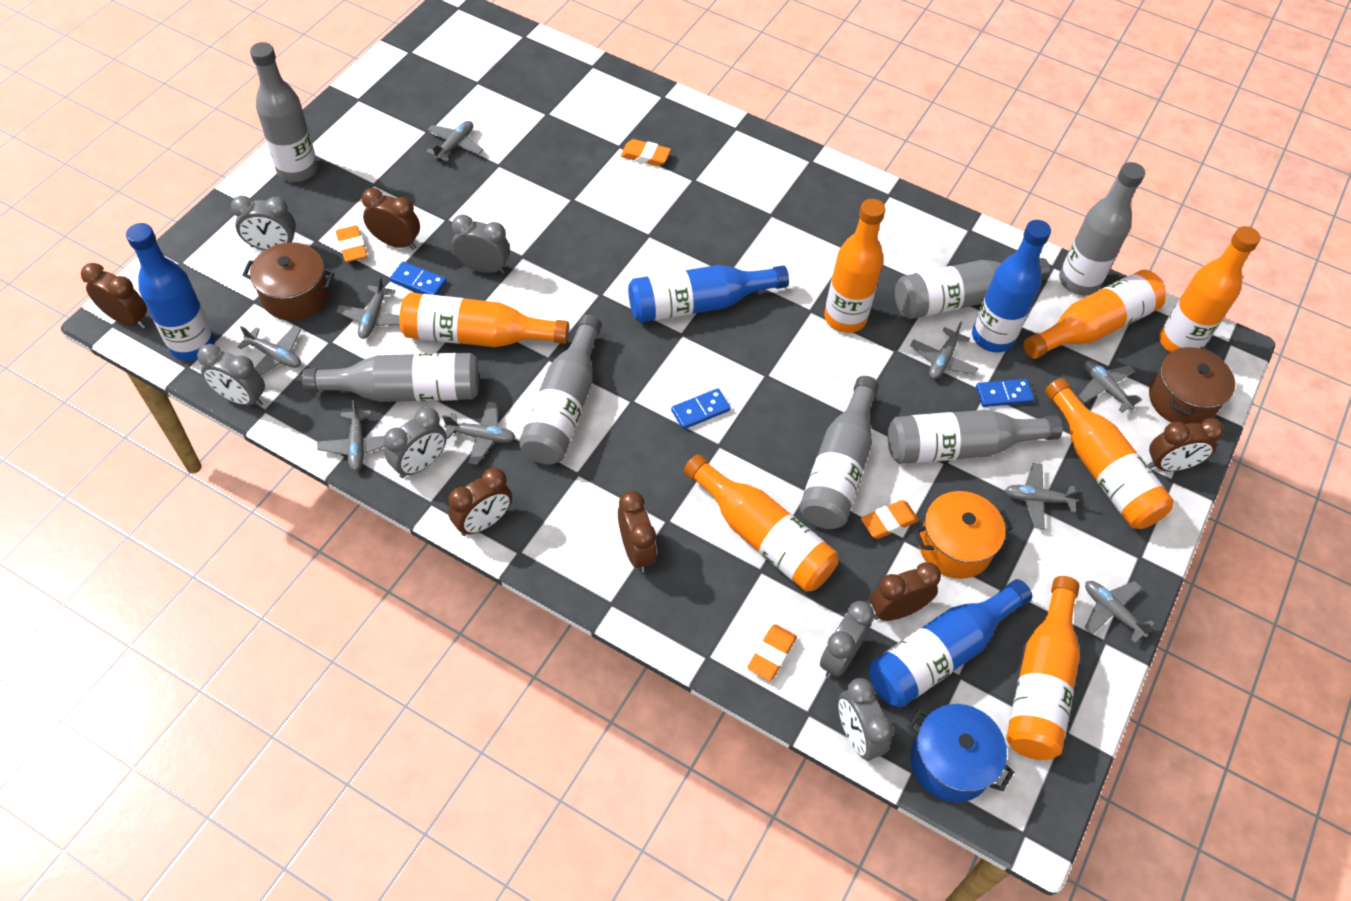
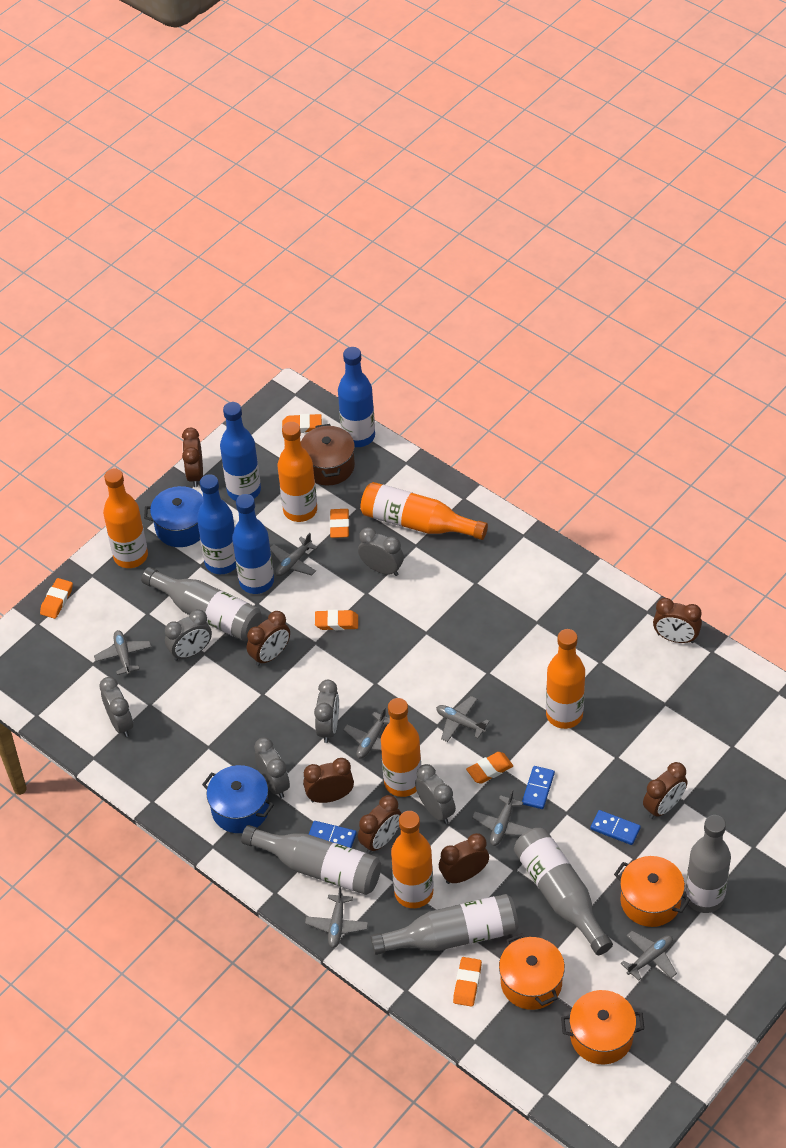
blue pot: 1 -> 2
brown clock: 6 -> 7
brown pot: 2 -> 1
grey bottle: 7 -> 5
grey plane: 9 -> 7
orange bottle: 7 -> 6
orange eraser: 4 -> 6
orange pot: 1 -> 3

